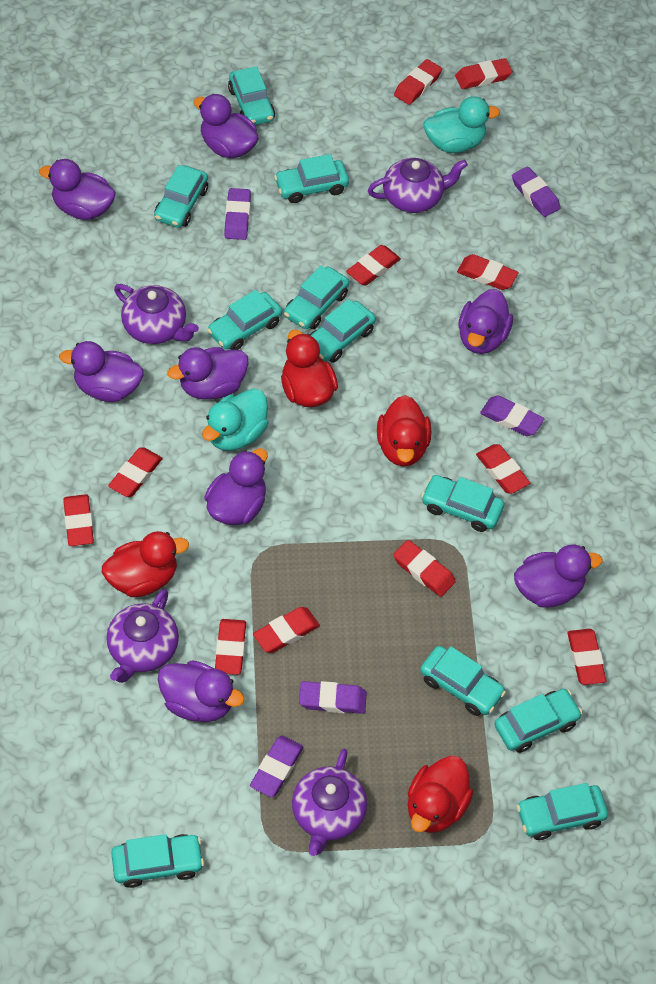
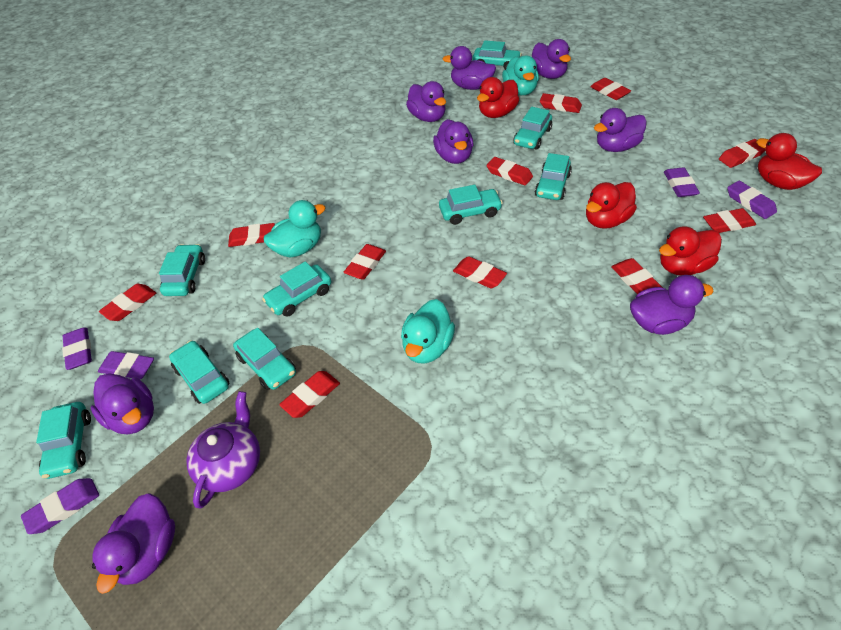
purple teapot: 4 -> 1
turquoise car: 11 -> 9
turquoise duck: 2 -> 3

